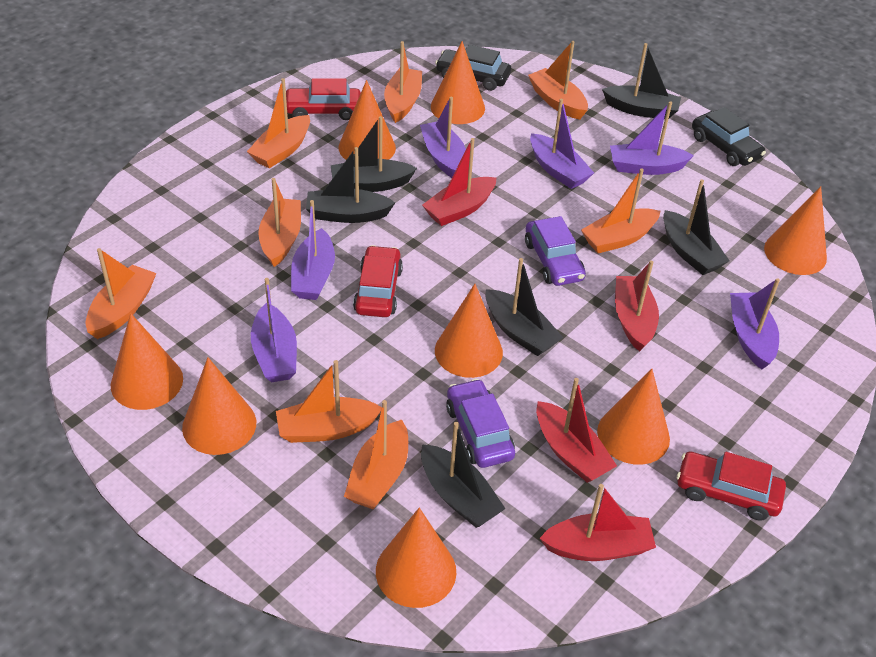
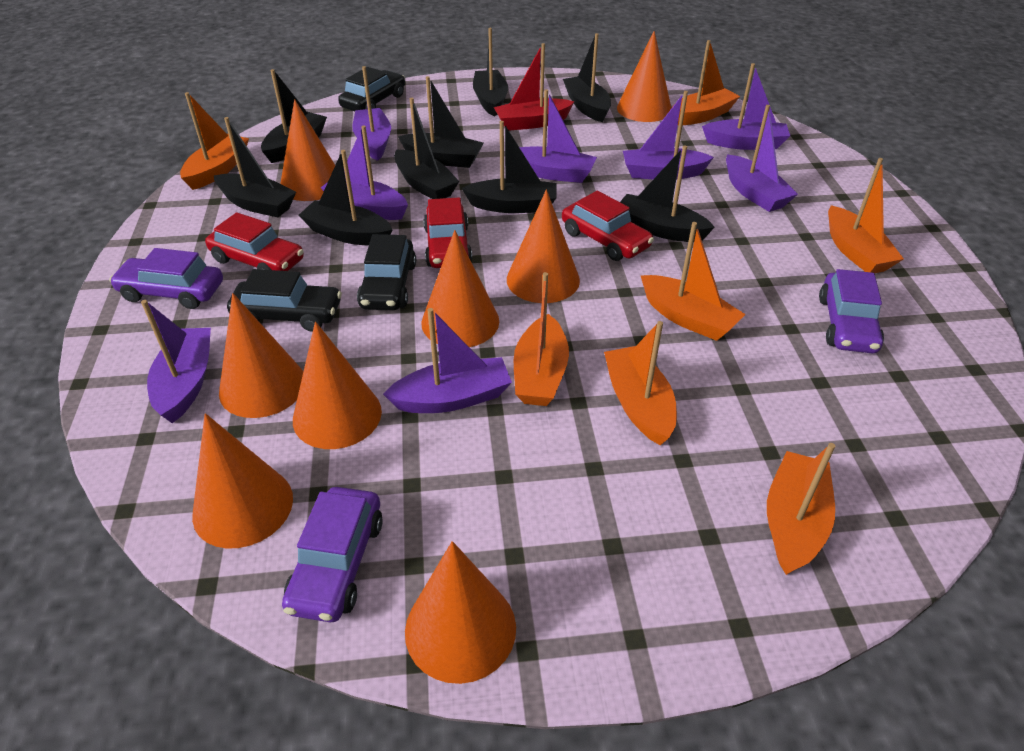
black boat: 6 -> 9
black car: 2 -> 3
orange boat: 8 -> 7
purple boat: 6 -> 8
purple car: 2 -> 3
red boat: 4 -> 1

